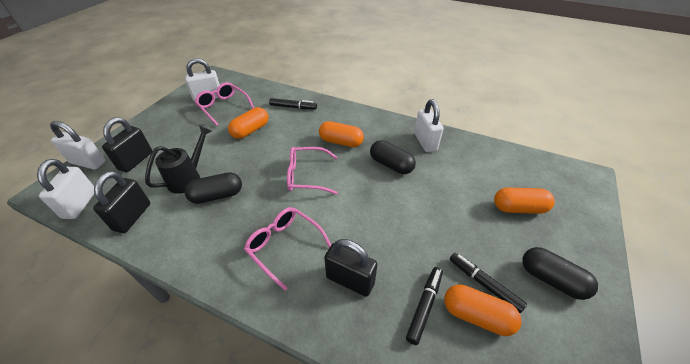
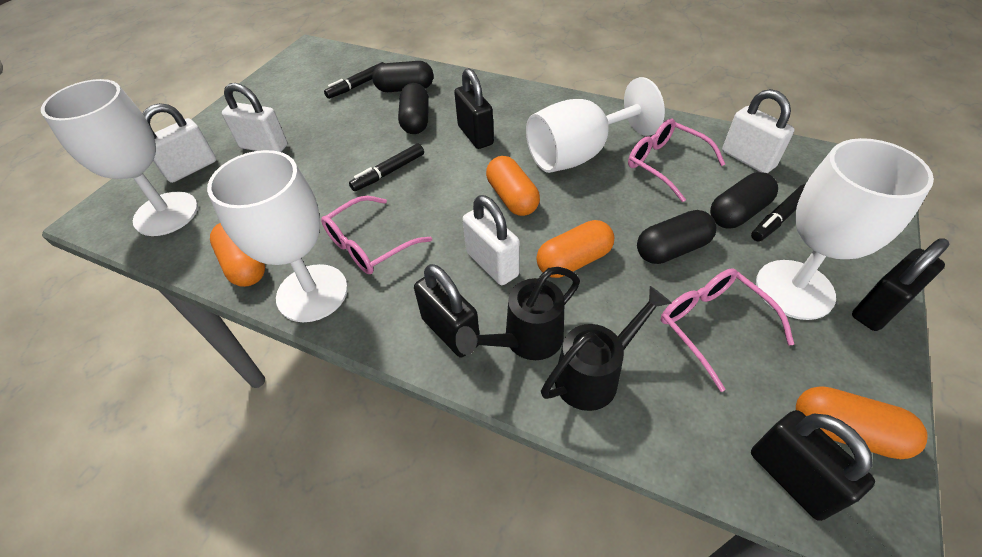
black capsule: 3 -> 4
black padlock: 3 -> 4
black watering can: 1 -> 2
white goblet: 0 -> 4

